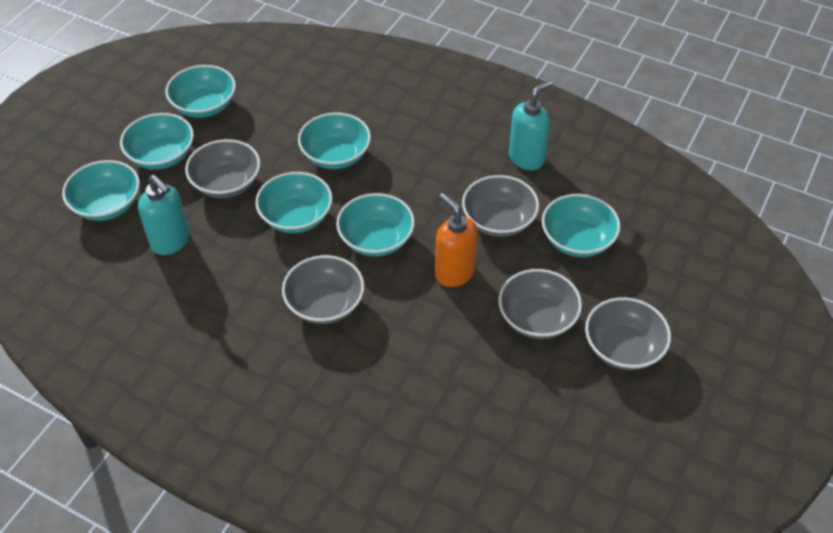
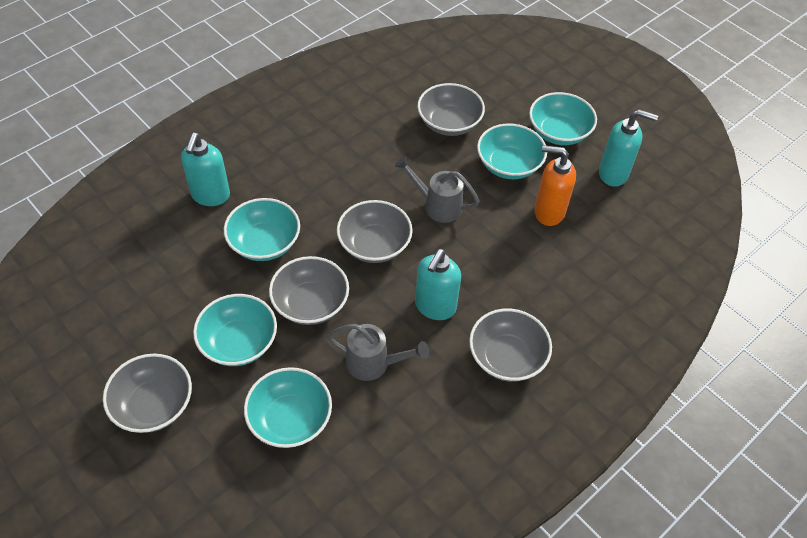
grey watering can: 0 -> 2
turquoise bowl: 7 -> 5
turquoise soap dispenser: 2 -> 3

